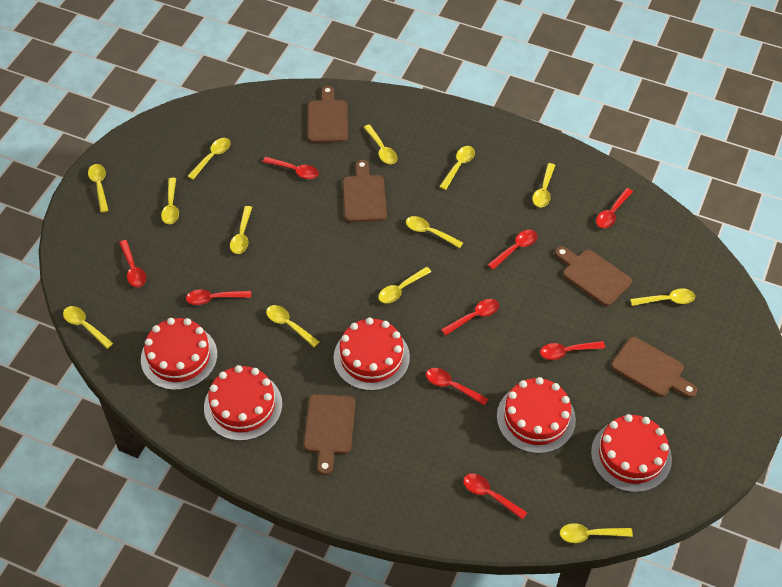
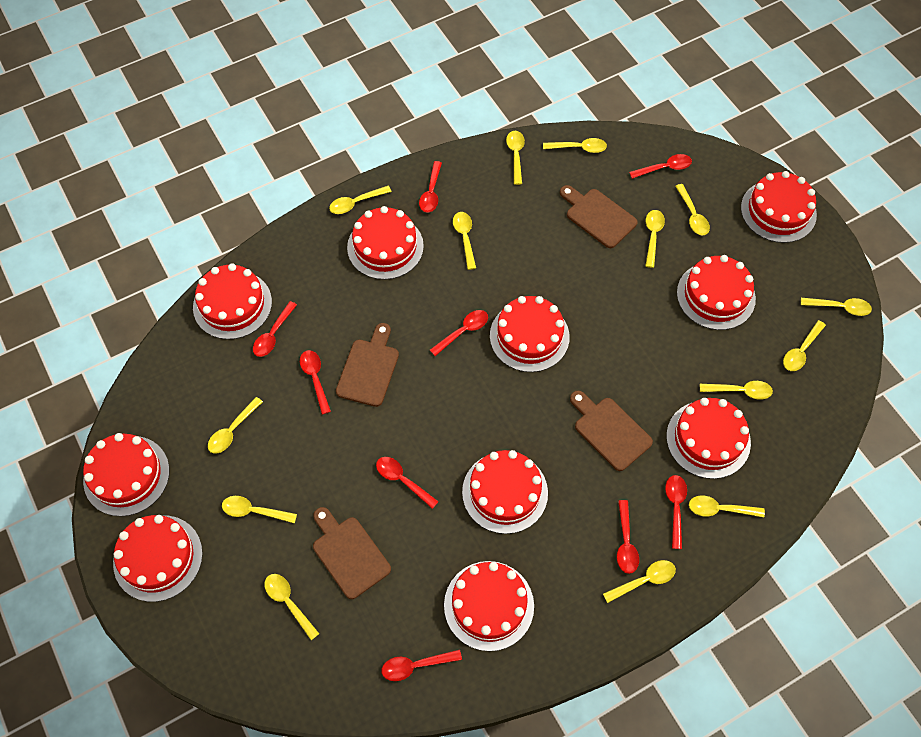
brown cutting board: 5 -> 4
red cake: 5 -> 10
yellow spoon: 13 -> 14

